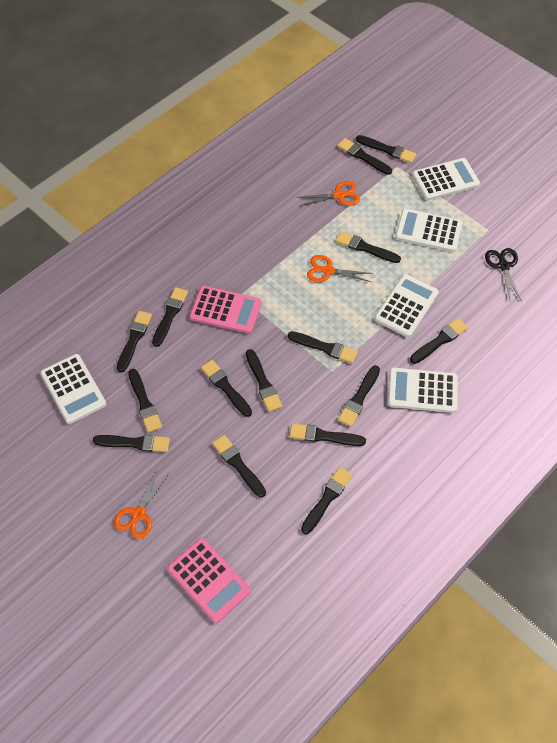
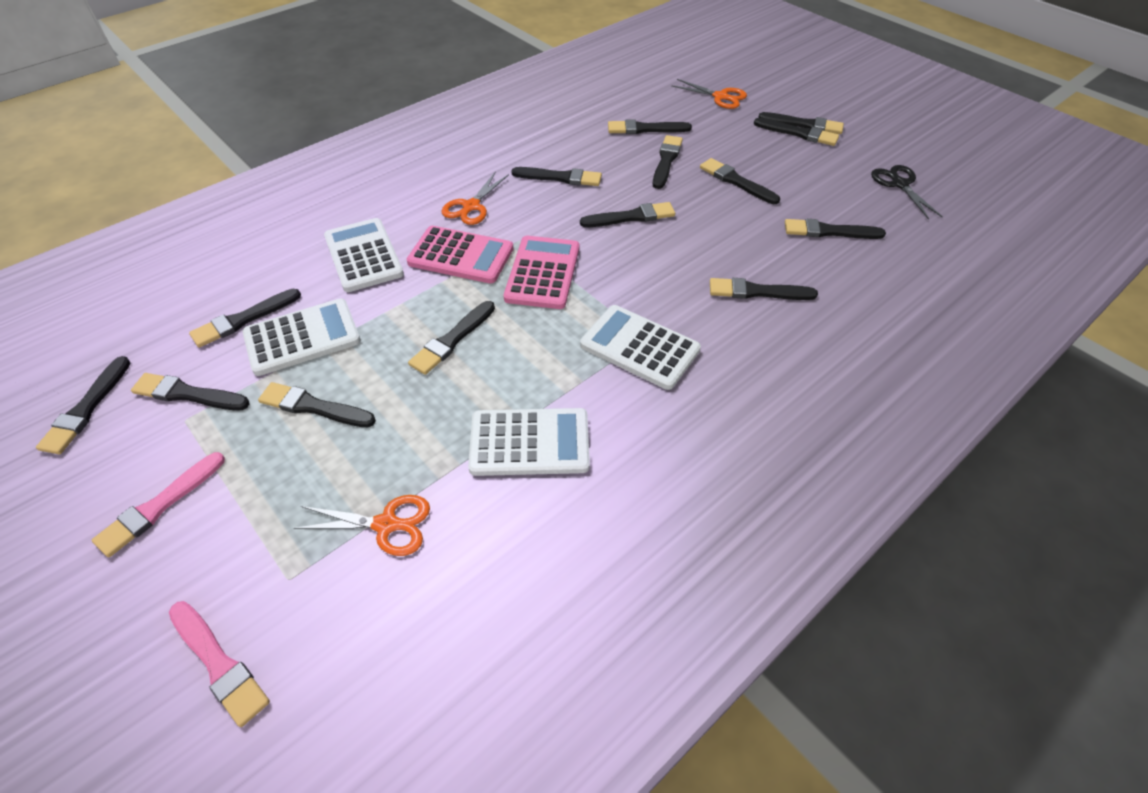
black brush: 15 -> 14
pink brush: 0 -> 2
white calculator: 5 -> 4

